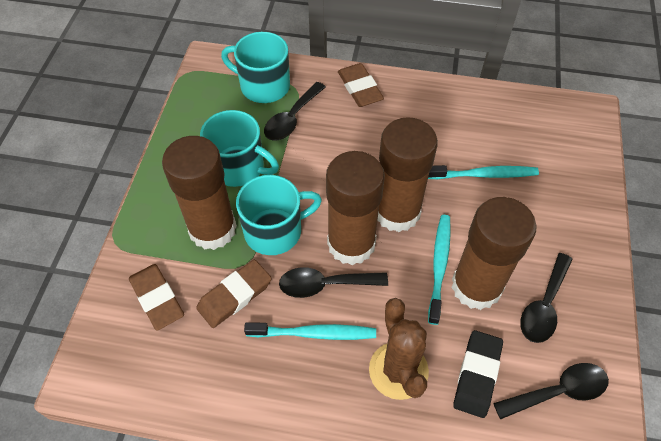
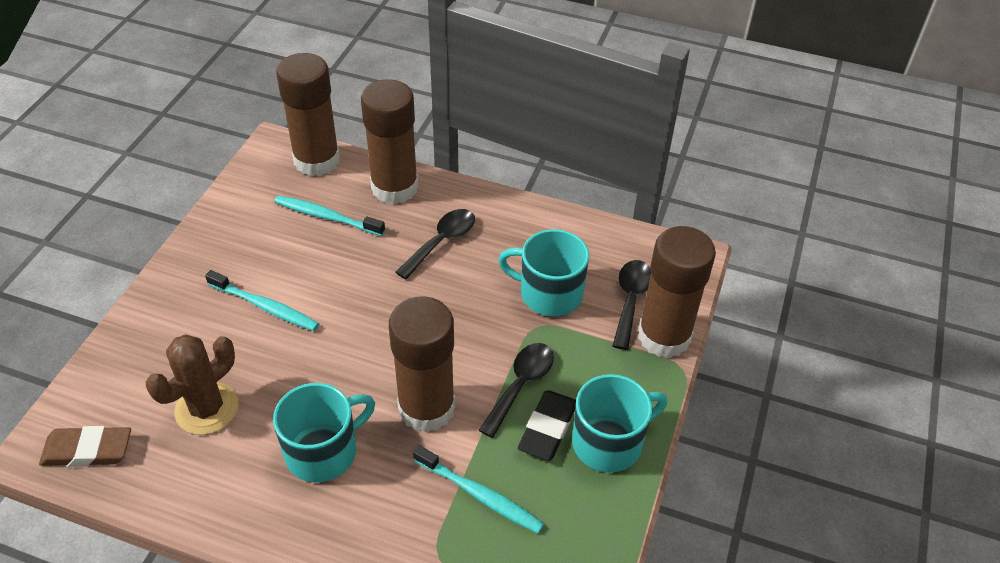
black spoon: 4 -> 3
brown eraser: 3 -> 1

